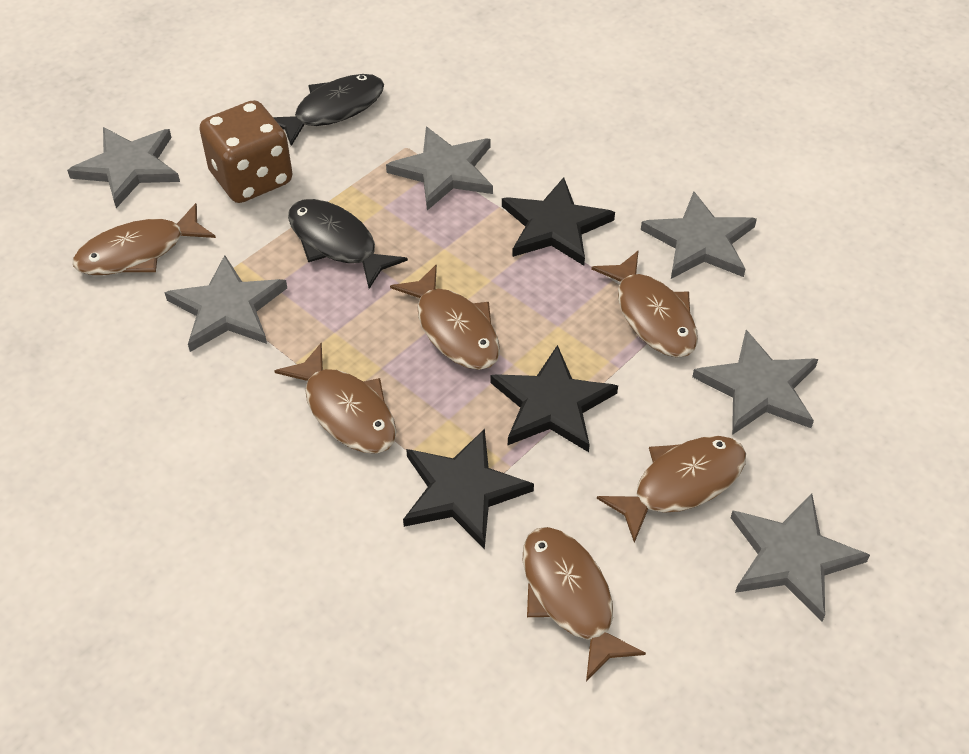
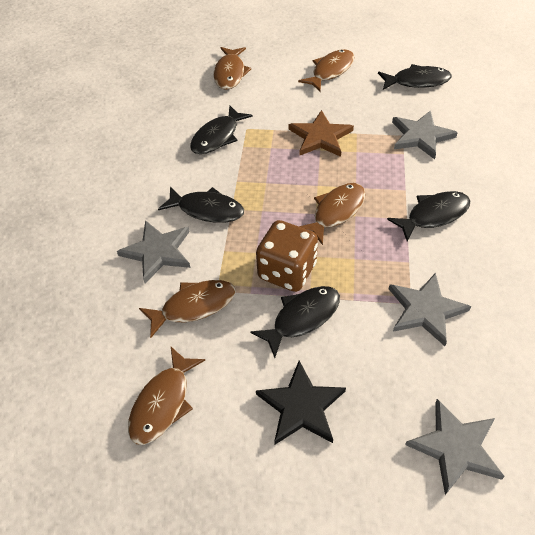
black fish: 2 -> 5
black star: 3 -> 1
brown fish: 6 -> 5
brown star: 0 -> 1
grey star: 6 -> 4

